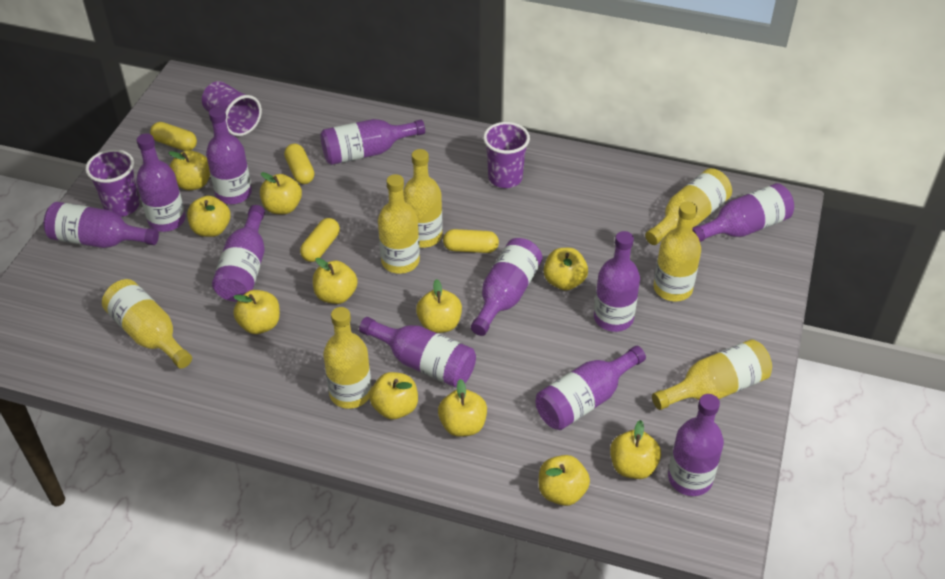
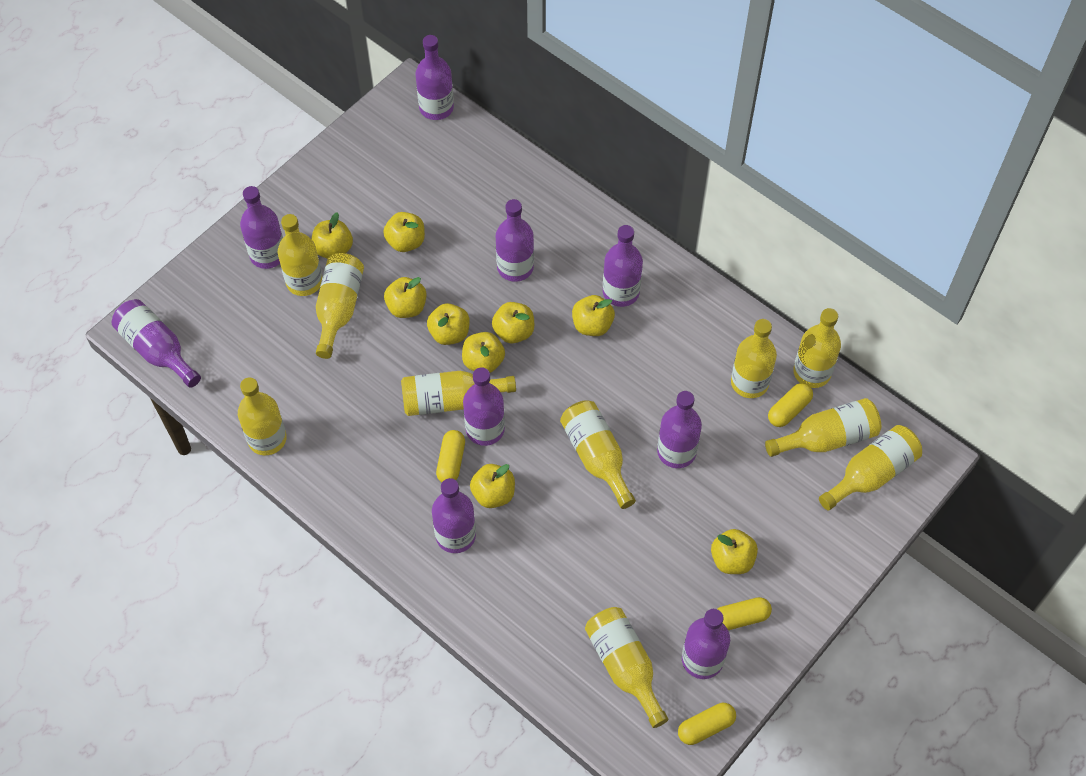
purple bottle: 11 -> 9
purple cup: 3 -> 0
yellow apple: 11 -> 9
yellow bottle: 7 -> 10

